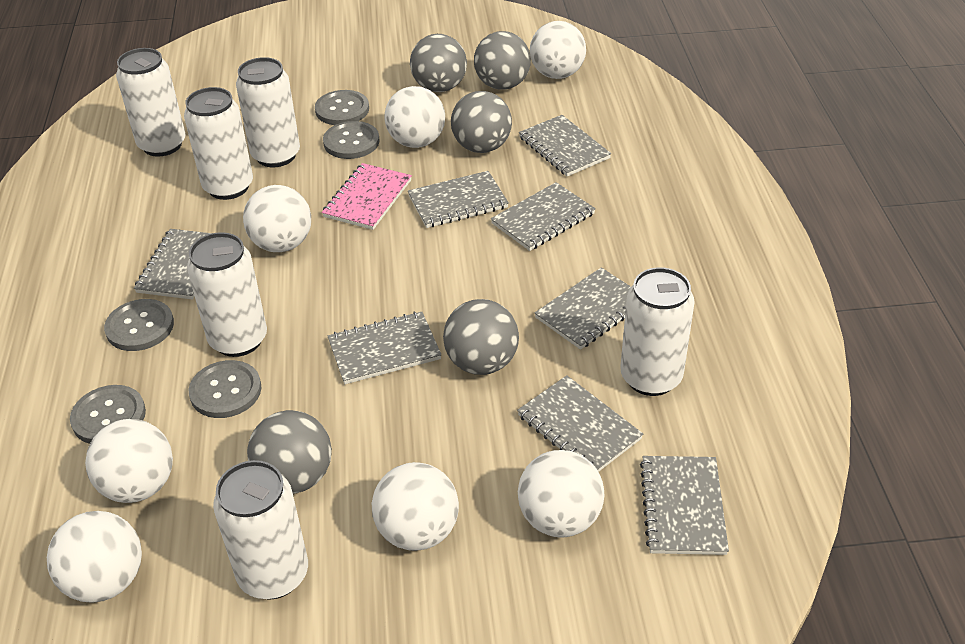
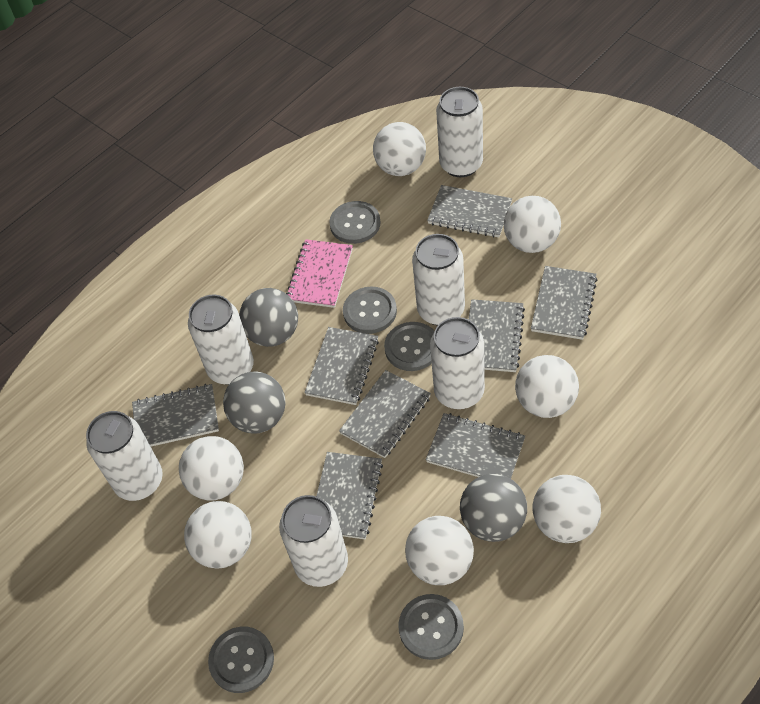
grey ball: 5 -> 3

